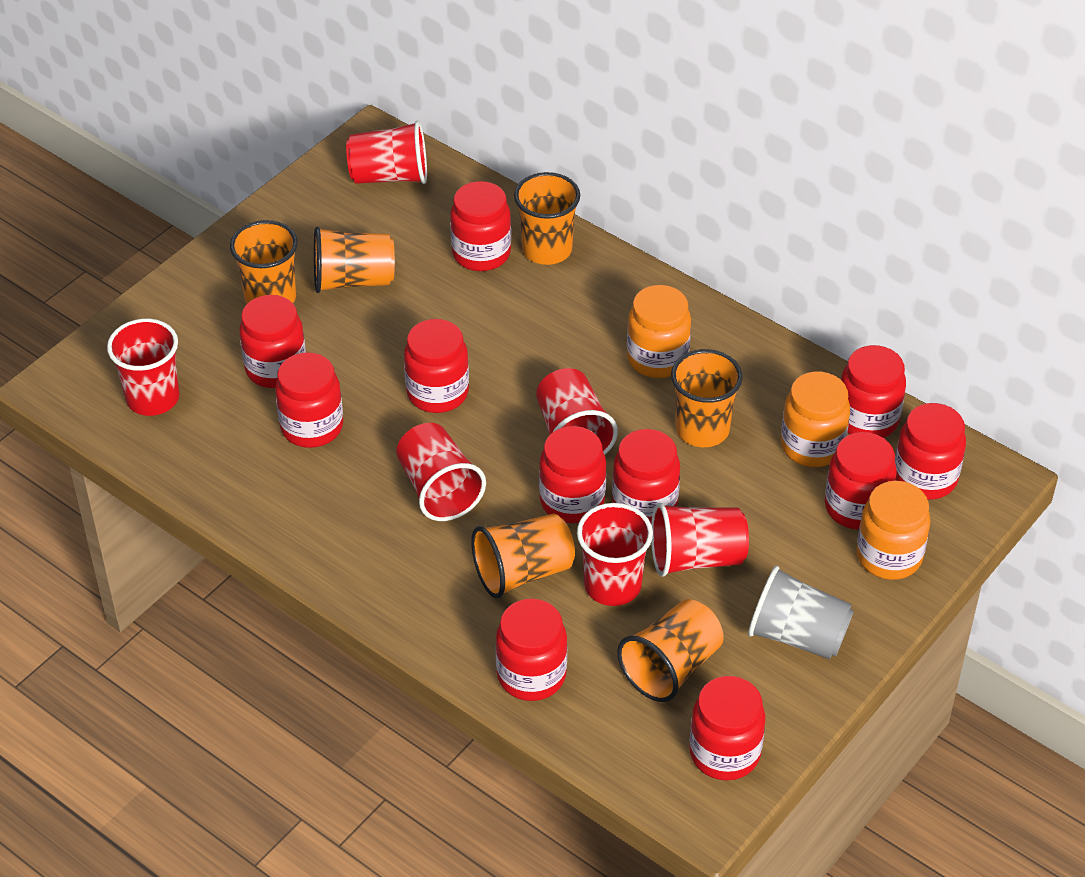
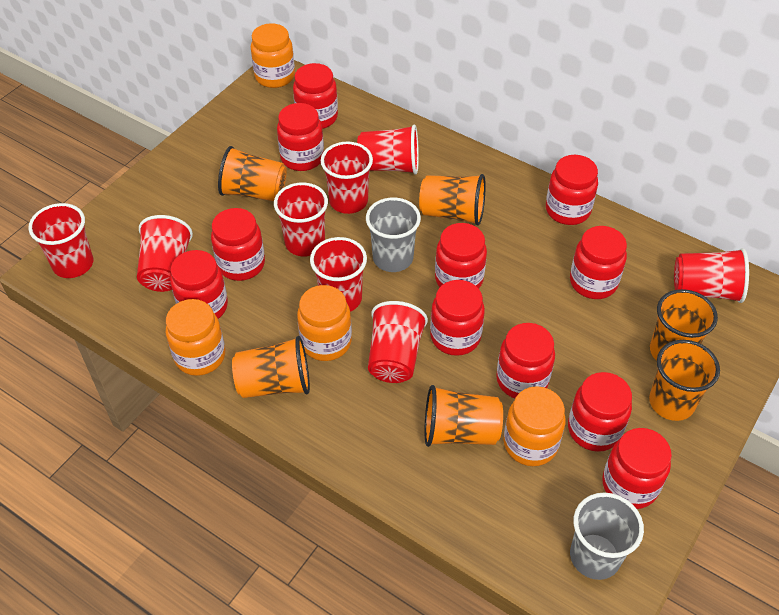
grey cup: 1 -> 2
orange jar: 3 -> 4
red cup: 6 -> 8

